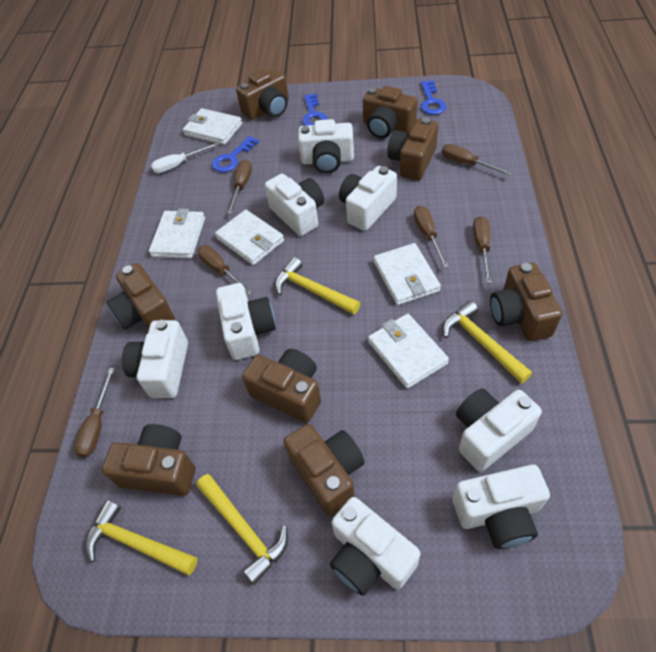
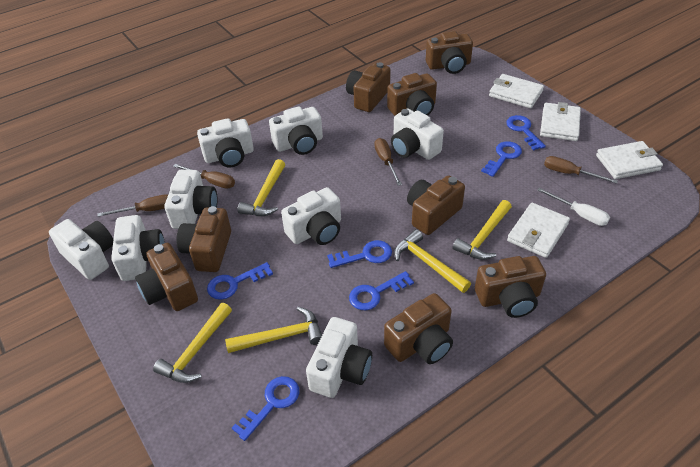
blue key: 3 -> 6
brown screwdriver: 6 -> 4
white wallet: 5 -> 4
yellow hammer: 4 -> 5

